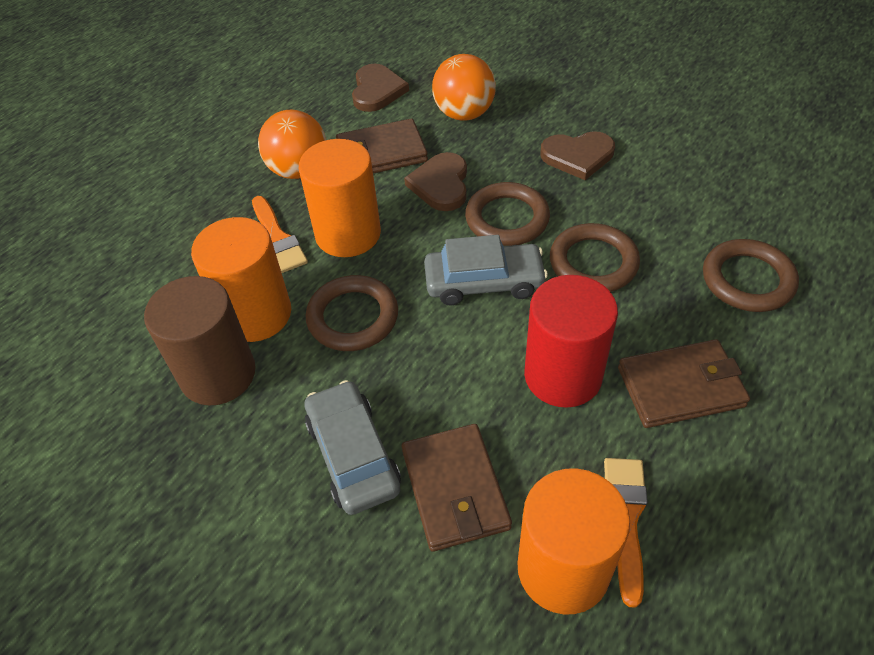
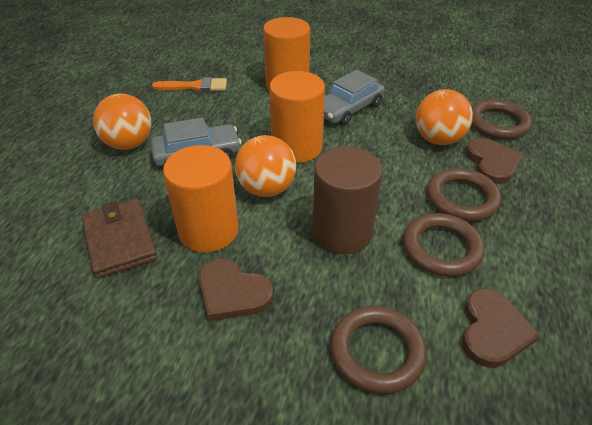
brown wallet: 3 -> 1
orange ball: 2 -> 3
orange brush: 2 -> 1
red cylinder: 1 -> 0

